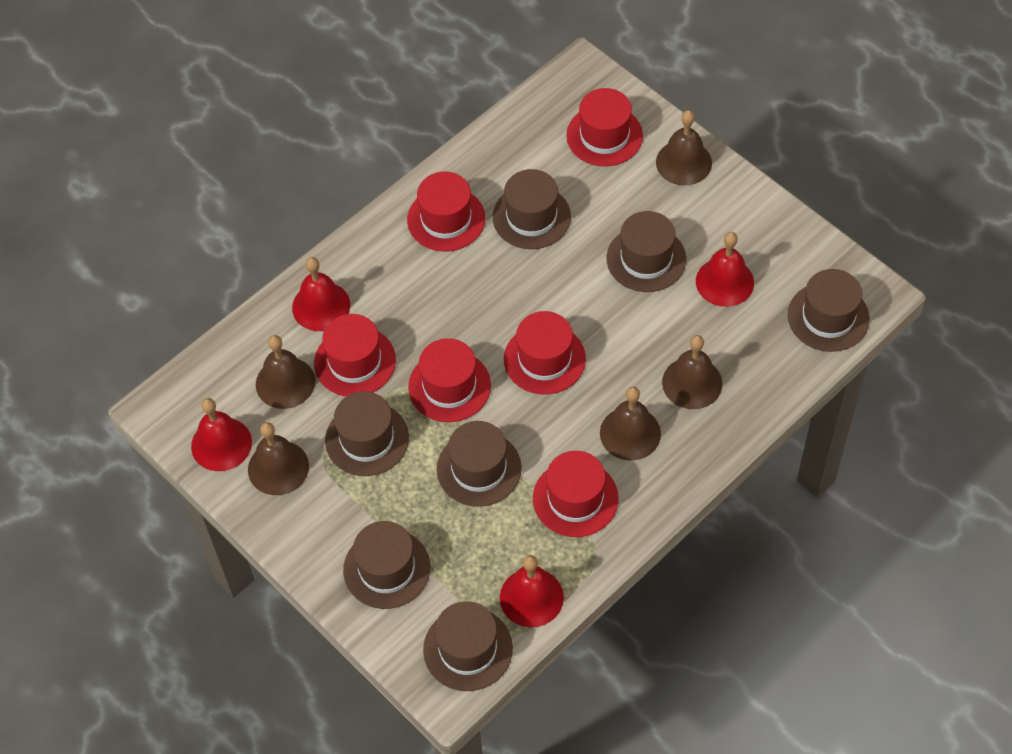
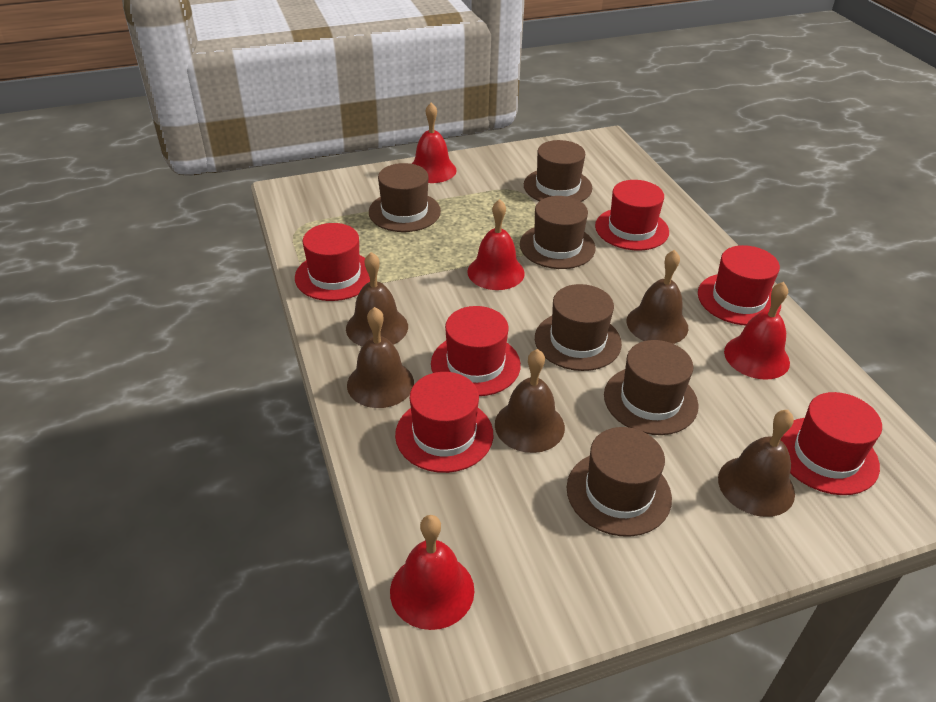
brown hat: 7 -> 6

